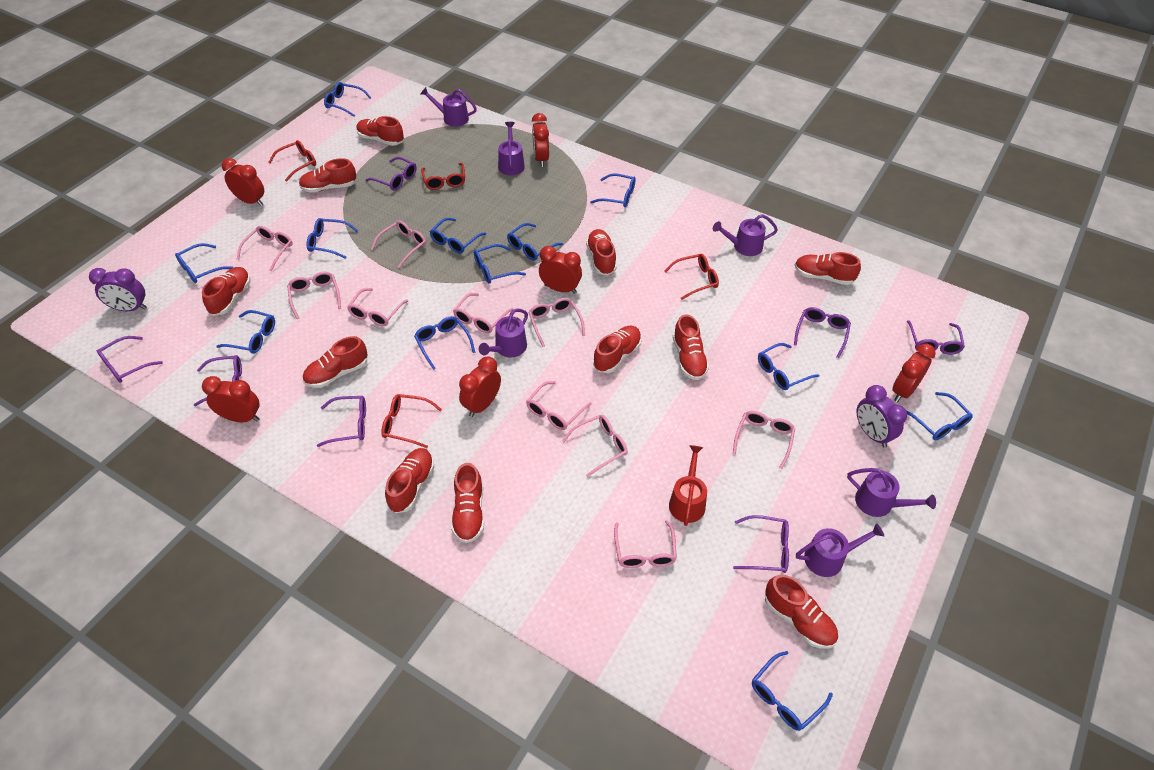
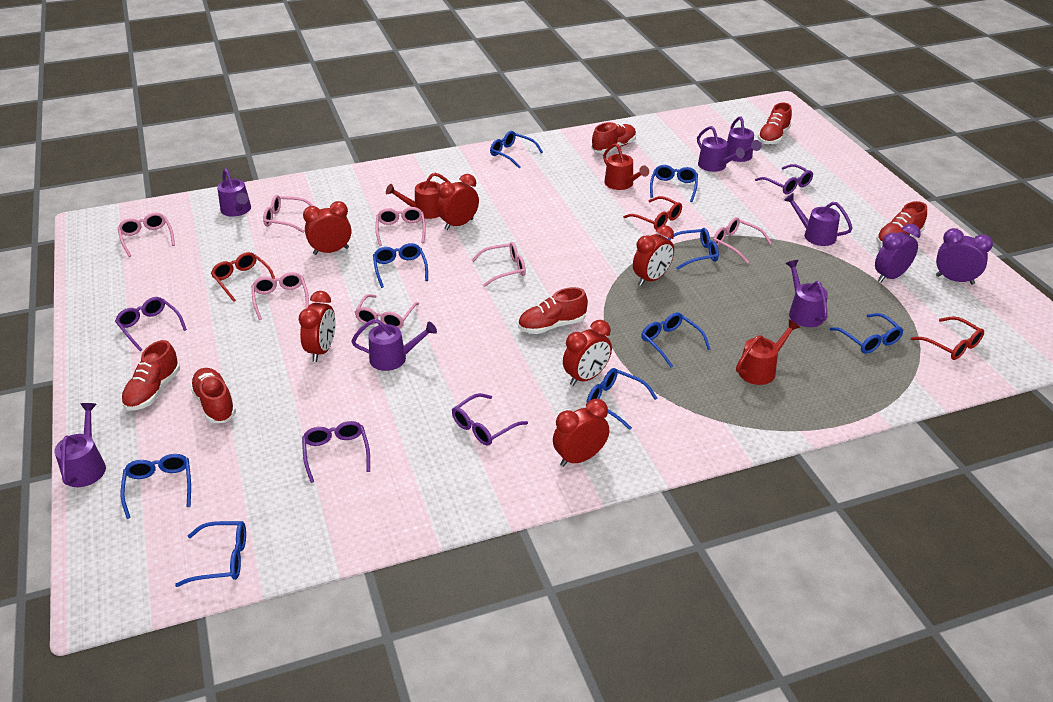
blue glasses: 12 -> 9
pink glasses: 10 -> 7
purple glasses: 7 -> 4
purple watering can: 6 -> 7
red glasses: 4 -> 3
red shoe: 11 -> 6
red watering can: 1 -> 3

